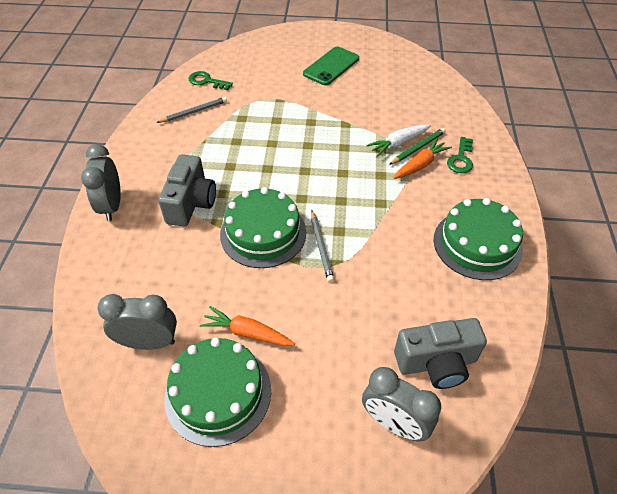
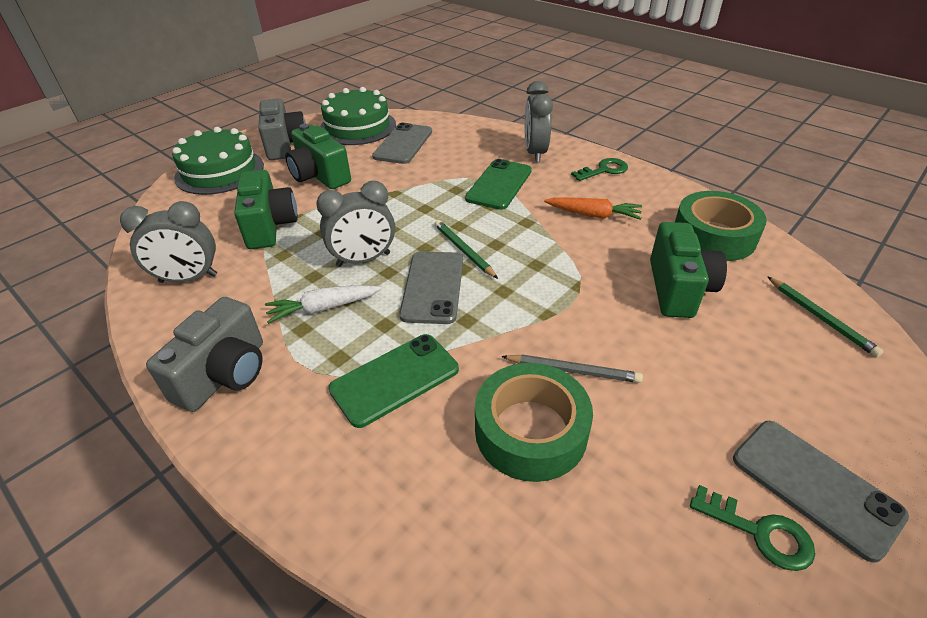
green cake: 3 -> 2
green camera: 0 -> 3
green pencil: 1 -> 2
green phone: 1 -> 2
green tape: 0 -> 2
grey pencil: 2 -> 1
grey phone: 0 -> 3
orange carrot: 2 -> 1

